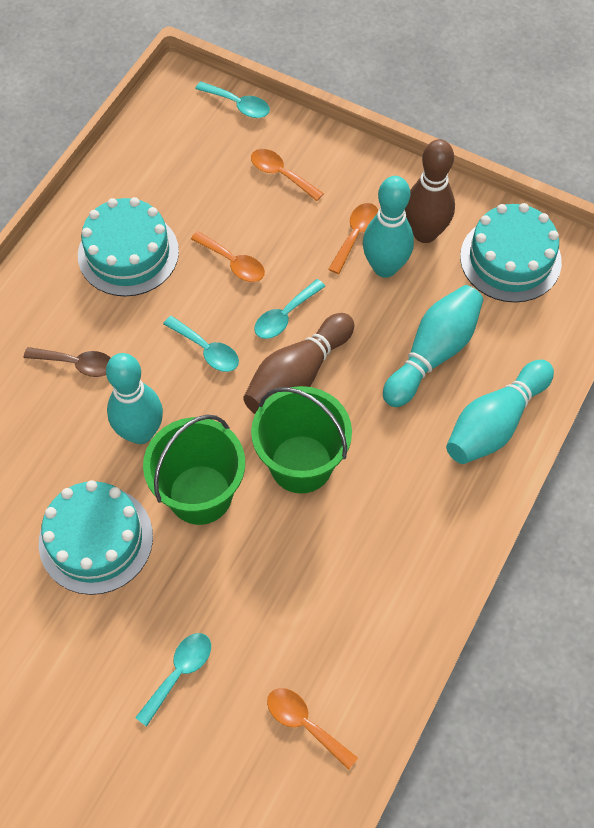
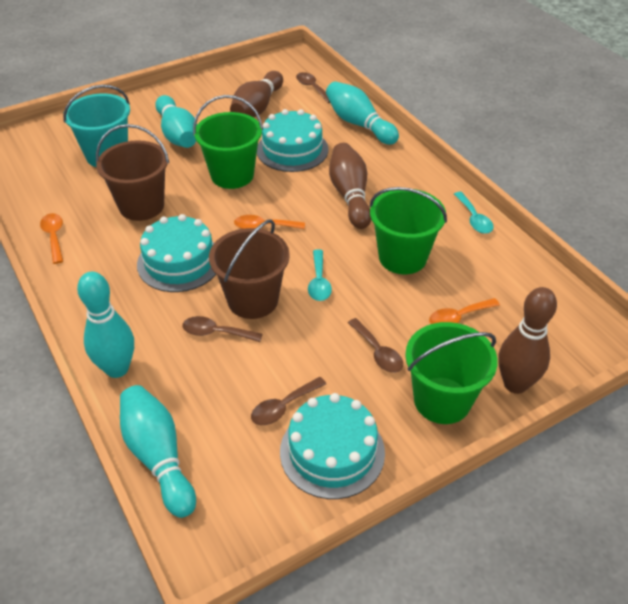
brown bowling pin: 2 -> 3
brown bucket: 0 -> 2
brown spoon: 1 -> 4
green bucket: 2 -> 3
orange spoon: 4 -> 3
turquoise bucket: 0 -> 1
turquoise spoon: 4 -> 2

